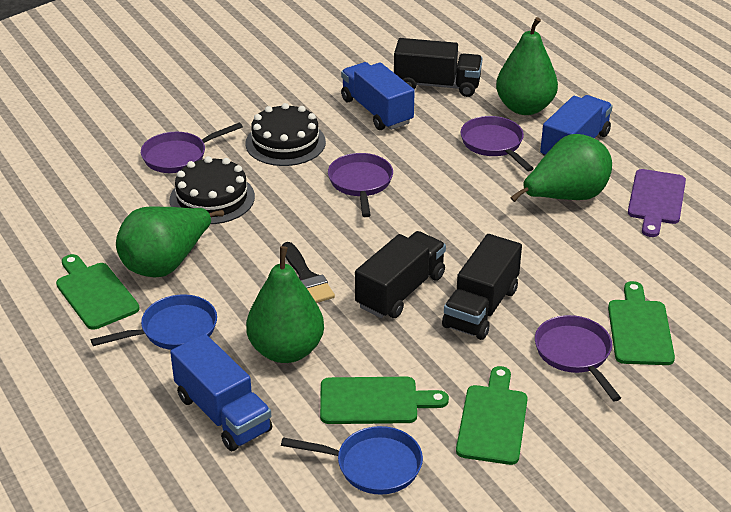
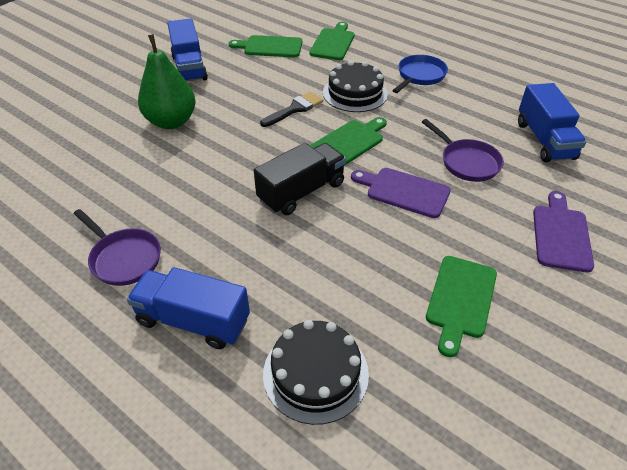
black truck: 3 -> 1
blue pan: 2 -> 1
green pear: 4 -> 1
purple cutting board: 1 -> 2
purple pan: 4 -> 2

